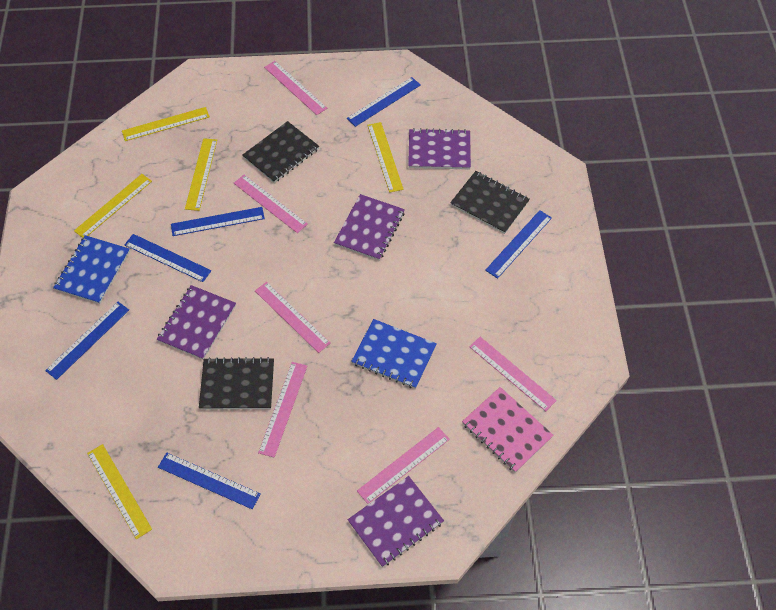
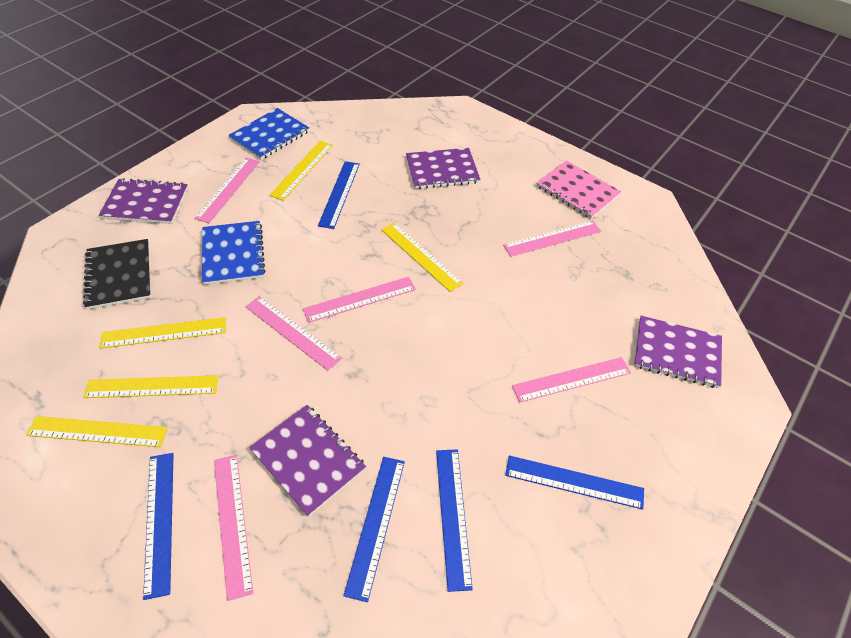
black notebook: 3 -> 1
blue ruler: 6 -> 5

